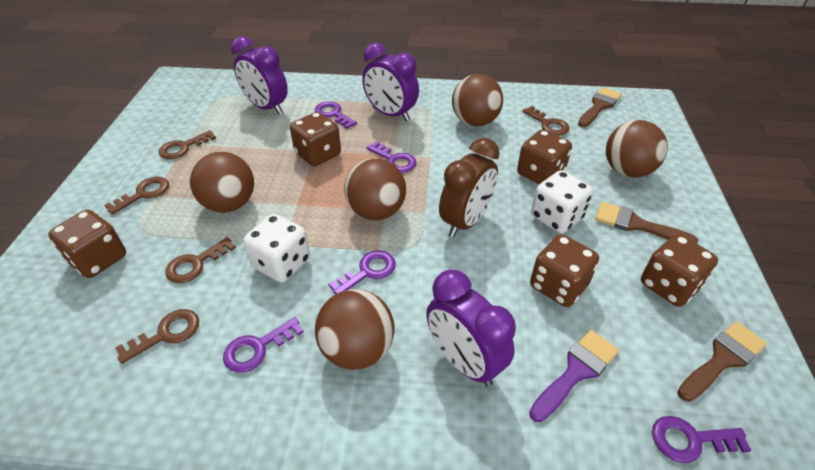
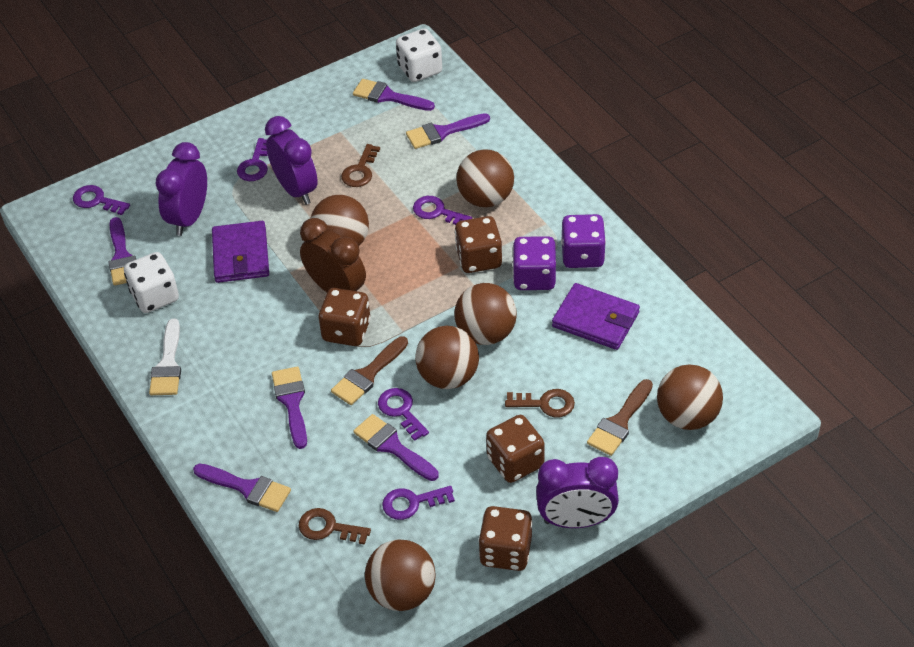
brown ball: 5 -> 6
brown brush: 3 -> 2
brown dice: 5 -> 4
brown key: 5 -> 3
purple brush: 1 -> 6
purple dice: 0 -> 2
purple wallet: 0 -> 2
white brush: 0 -> 1

